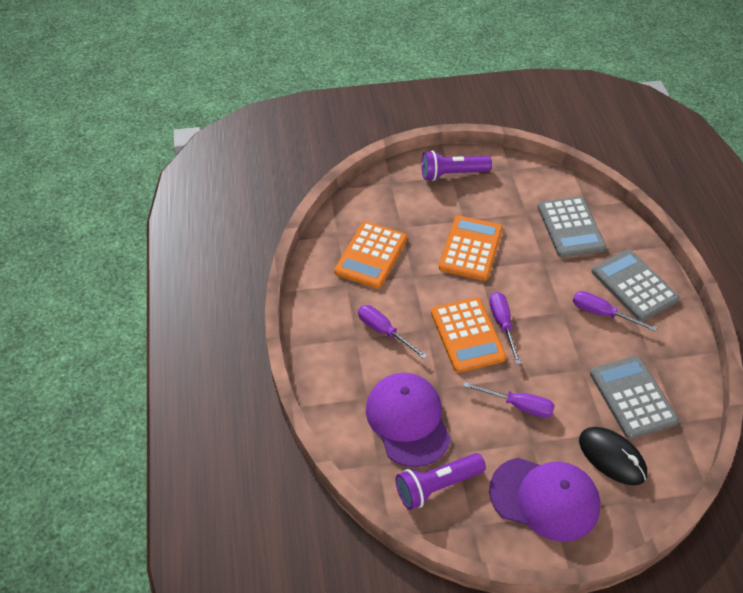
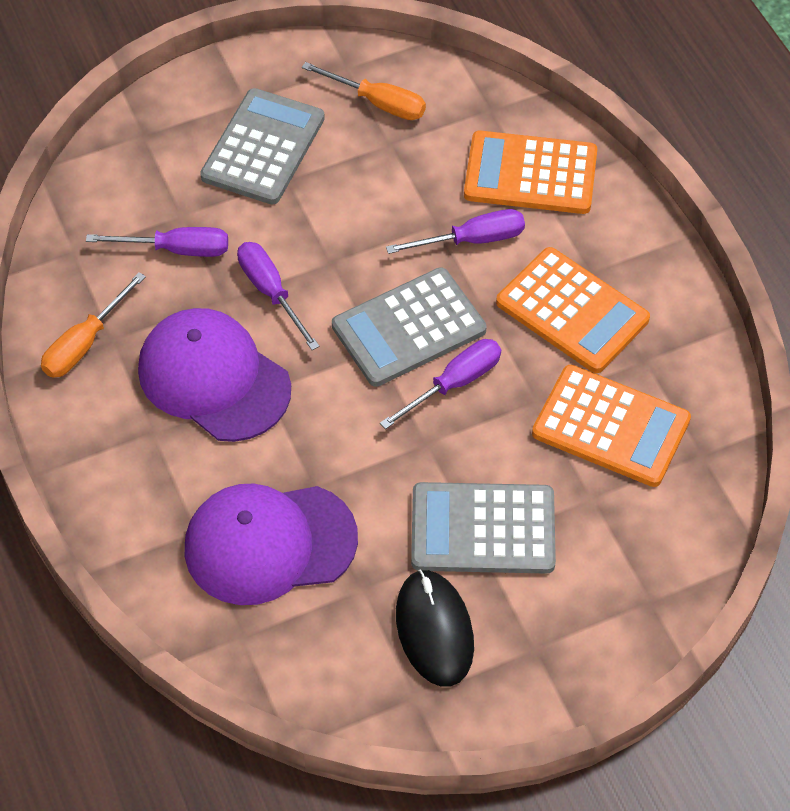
orange screwdriver: 0 -> 2
purple flashlight: 2 -> 0

